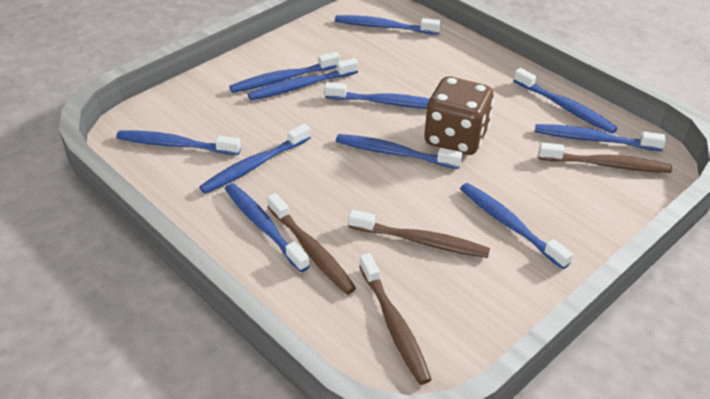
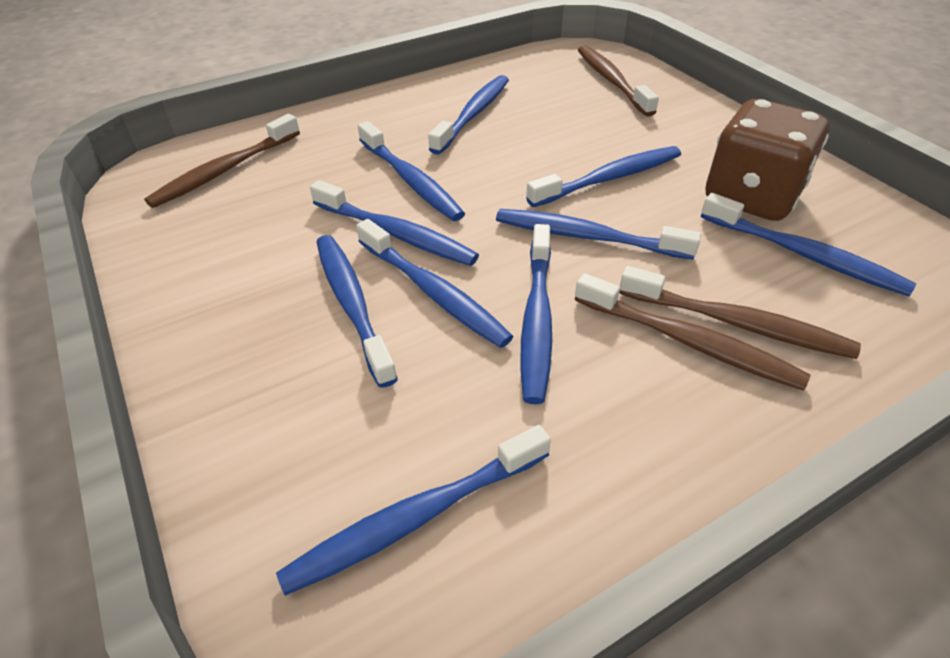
blue toothbrush: 11 -> 10

